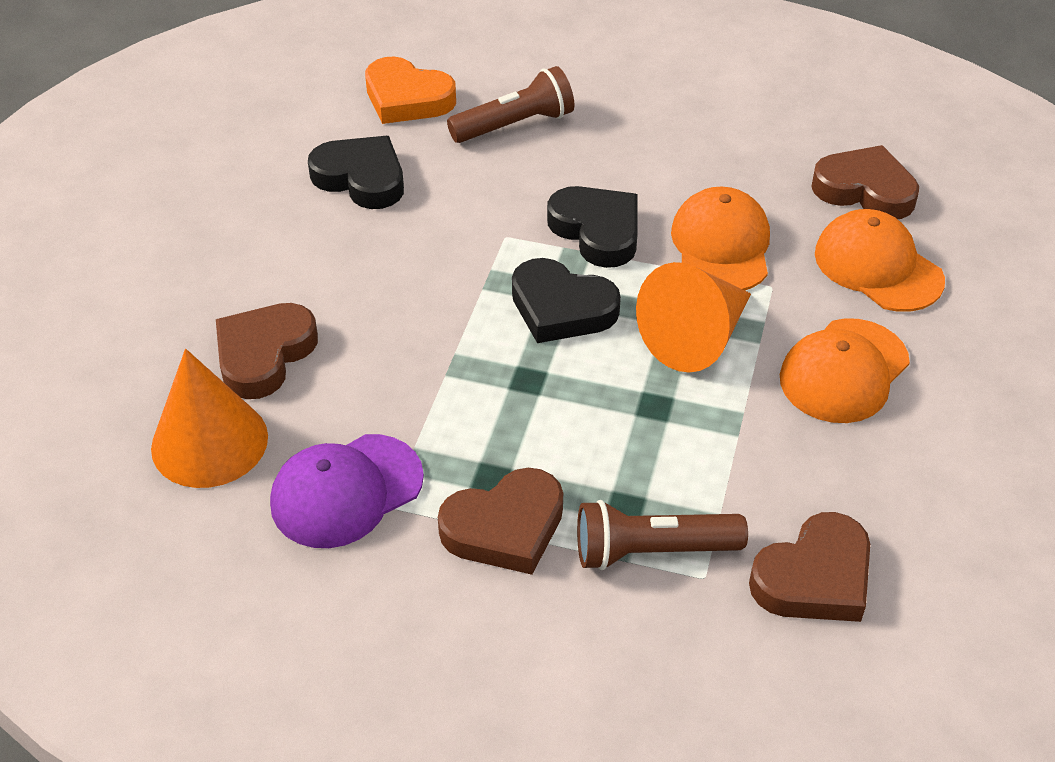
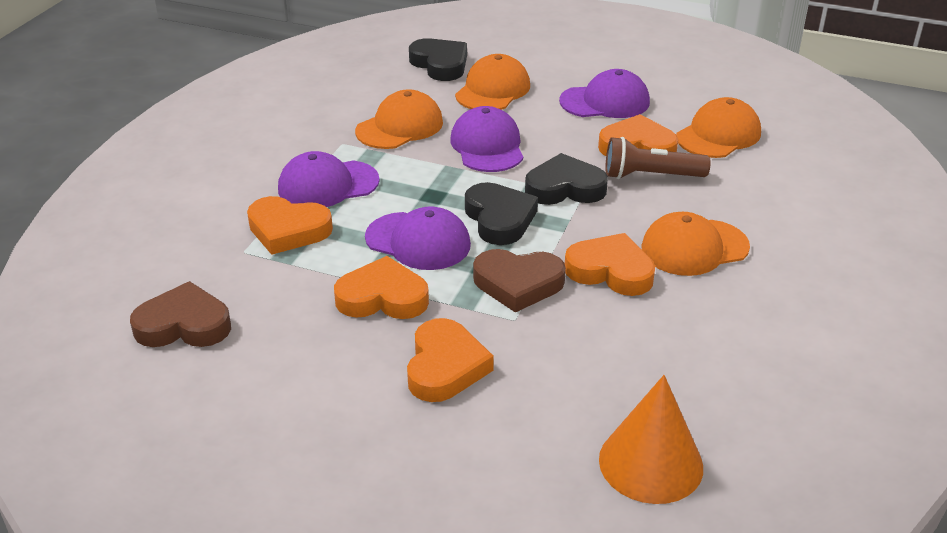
brown flashlight: 2 -> 1
brown heart: 4 -> 2
orange cap: 3 -> 4
orange cone: 2 -> 1
orange heart: 1 -> 5
purple cap: 1 -> 4

